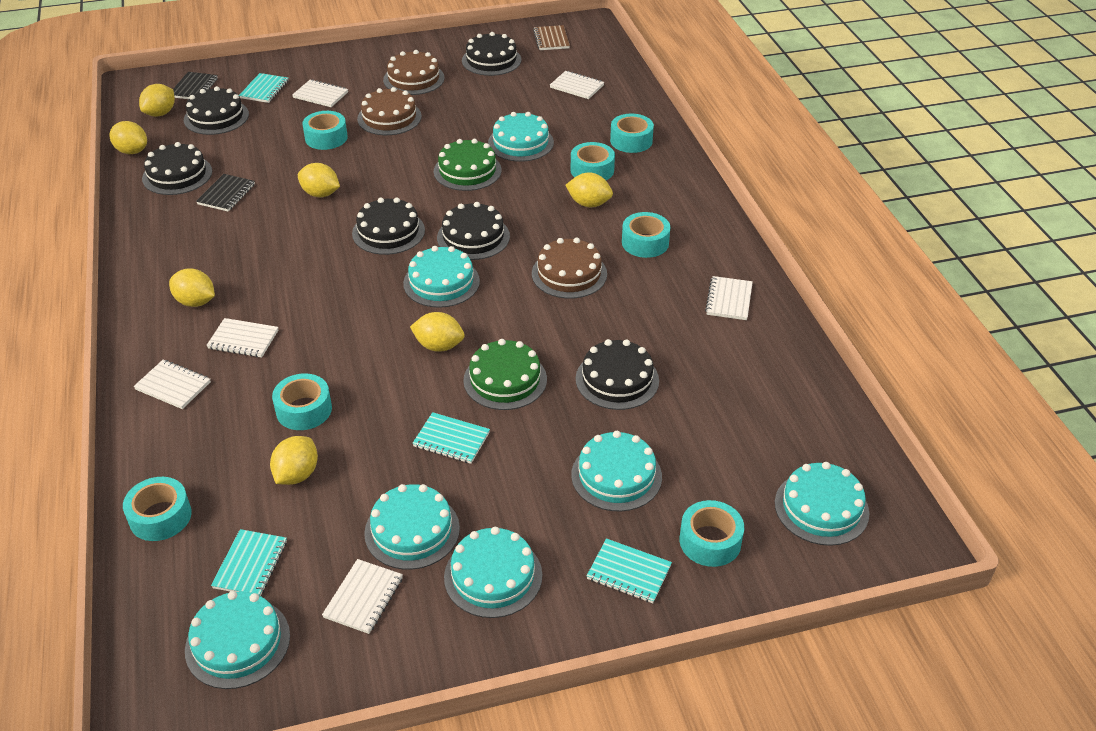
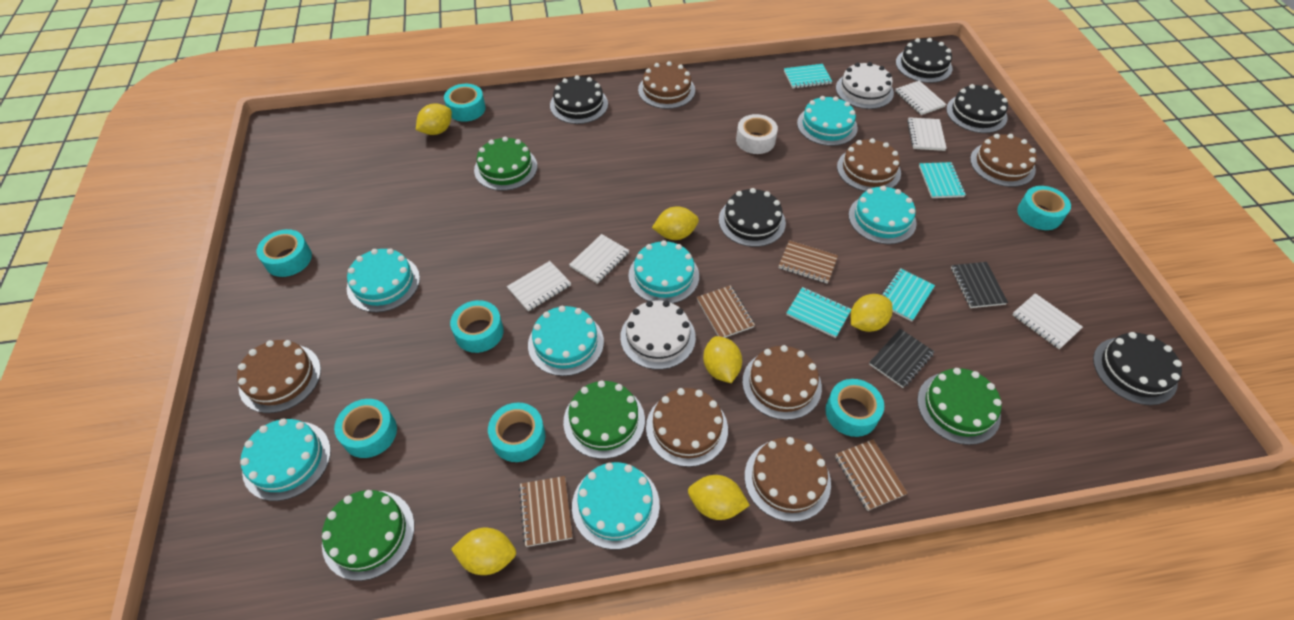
black cake: 6 -> 5
brown cake: 3 -> 7
brown notebook: 1 -> 4
green cake: 2 -> 4
white cake: 0 -> 2
white notebook: 6 -> 5
white tape: 0 -> 1
yellow lemon: 7 -> 6

